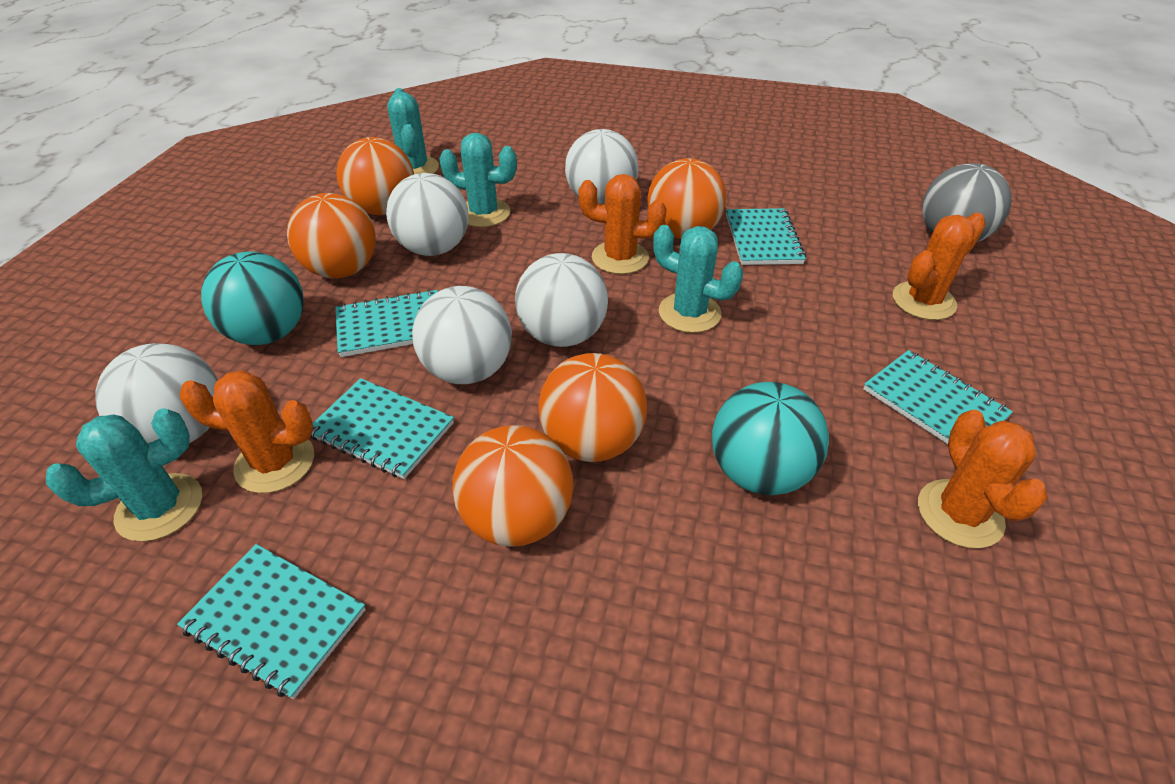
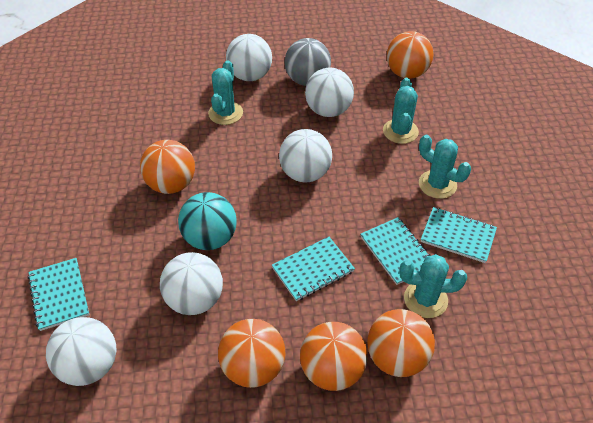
orange cactus: 4 -> 0
turquoise ball: 2 -> 1
turquoise notebook: 5 -> 4

